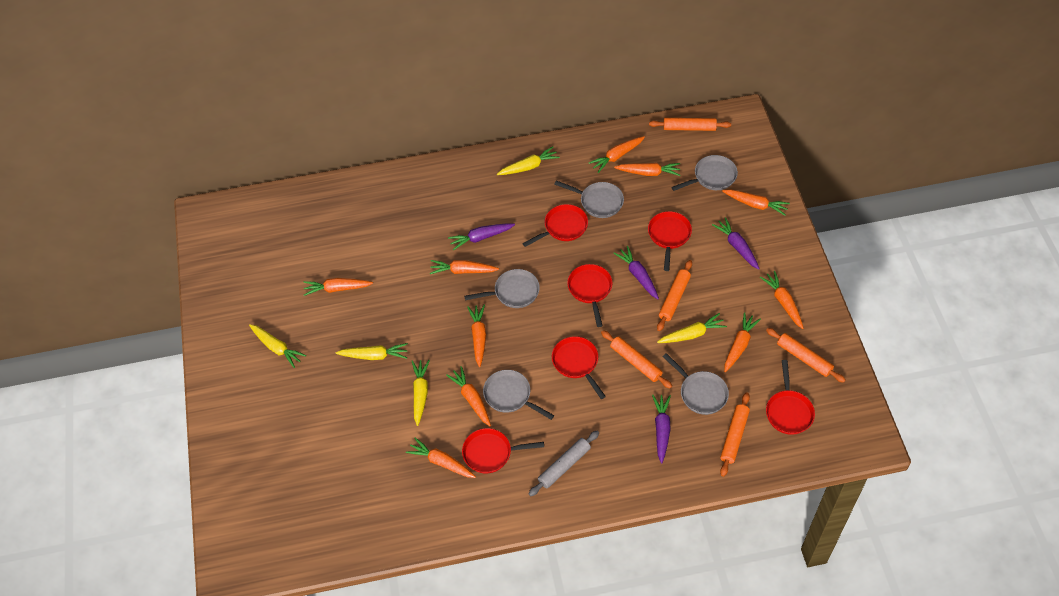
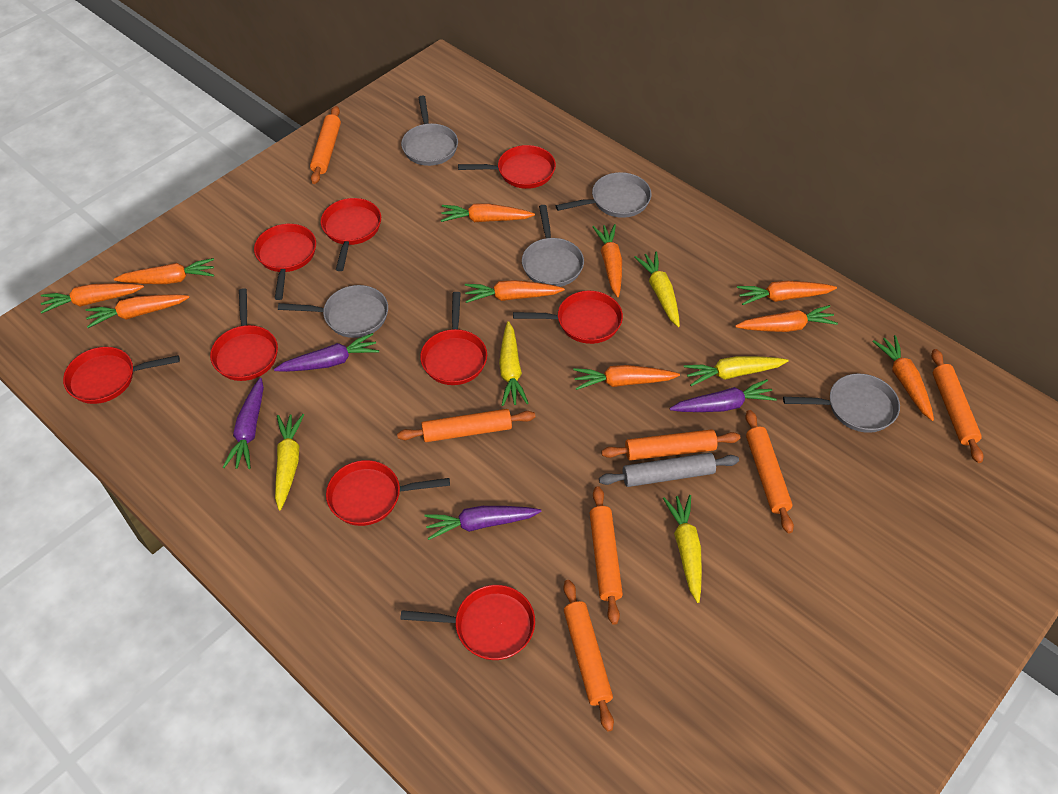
orange rolling pin: 5 -> 7
red pan: 6 -> 9

